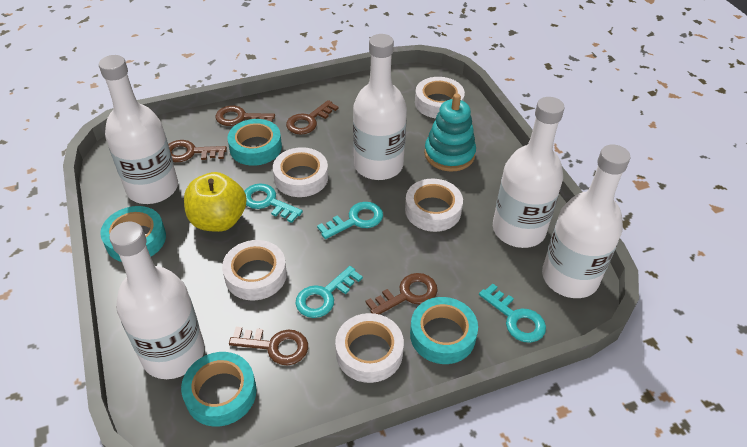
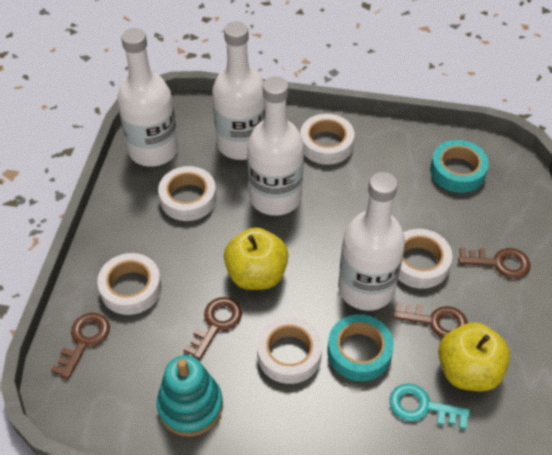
brown key: 5 -> 4
turquoise key: 4 -> 1
turquoise tape: 4 -> 2
white bottle: 5 -> 4
yellow apple: 1 -> 2

